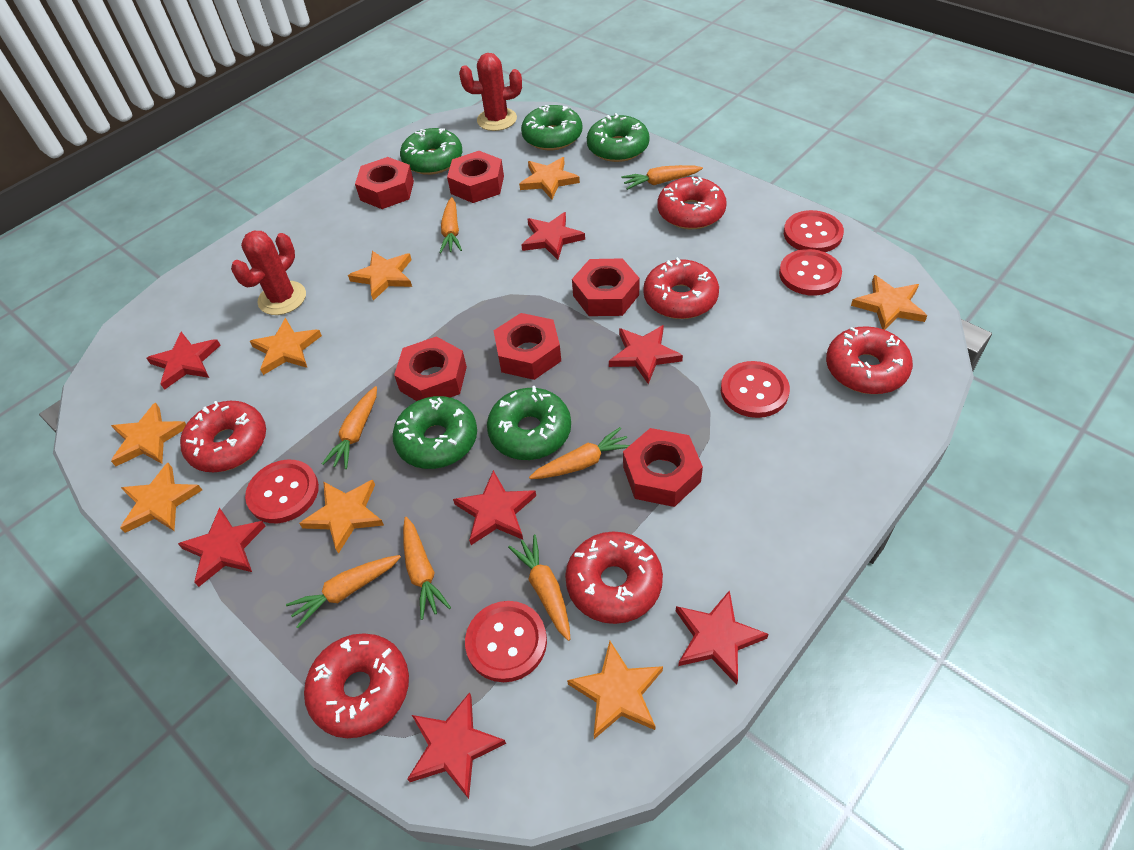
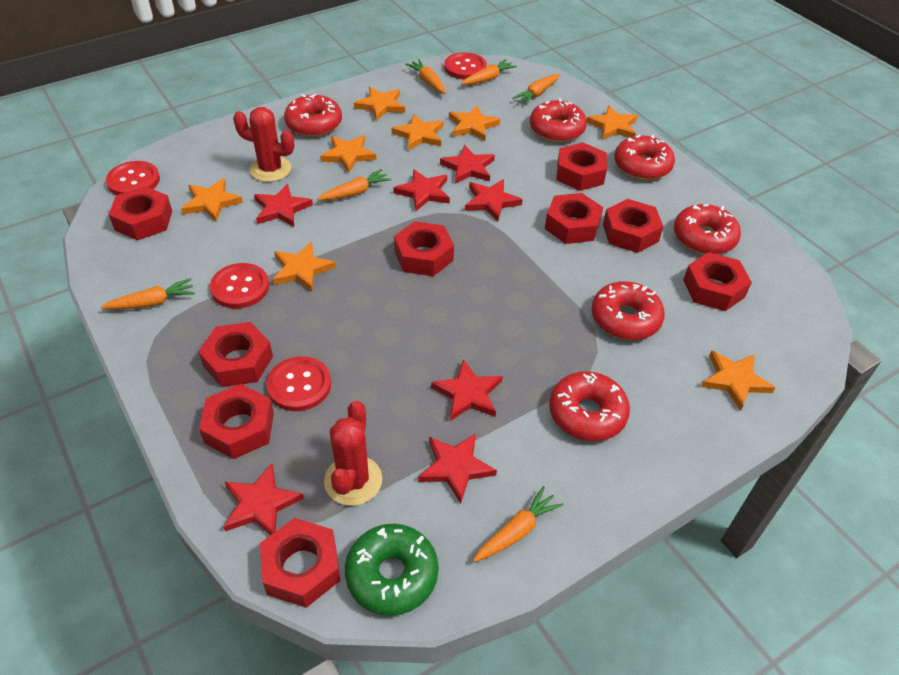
green donut: 5 -> 1
orange carrot: 7 -> 6
red button: 5 -> 4
red nut: 6 -> 9

